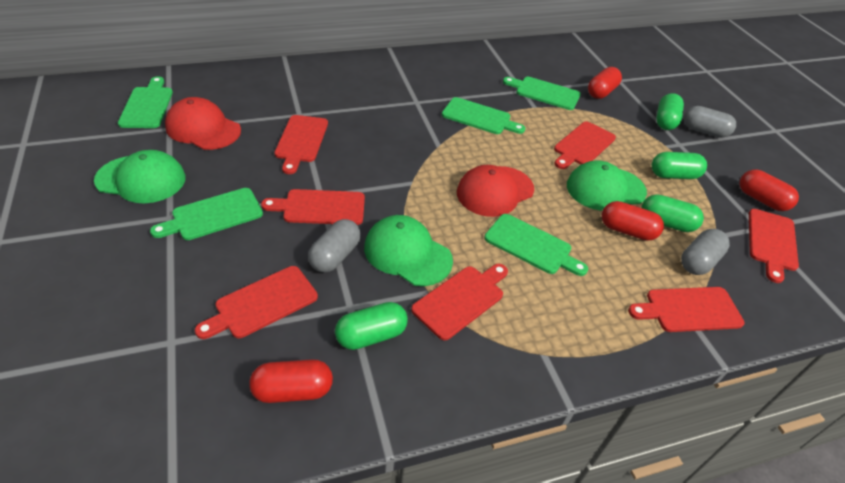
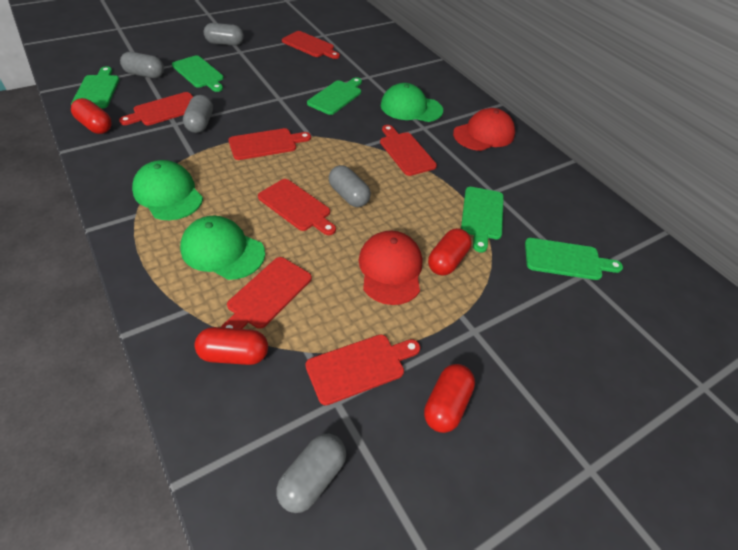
green capsule: 4 -> 0
grey capsule: 3 -> 5

